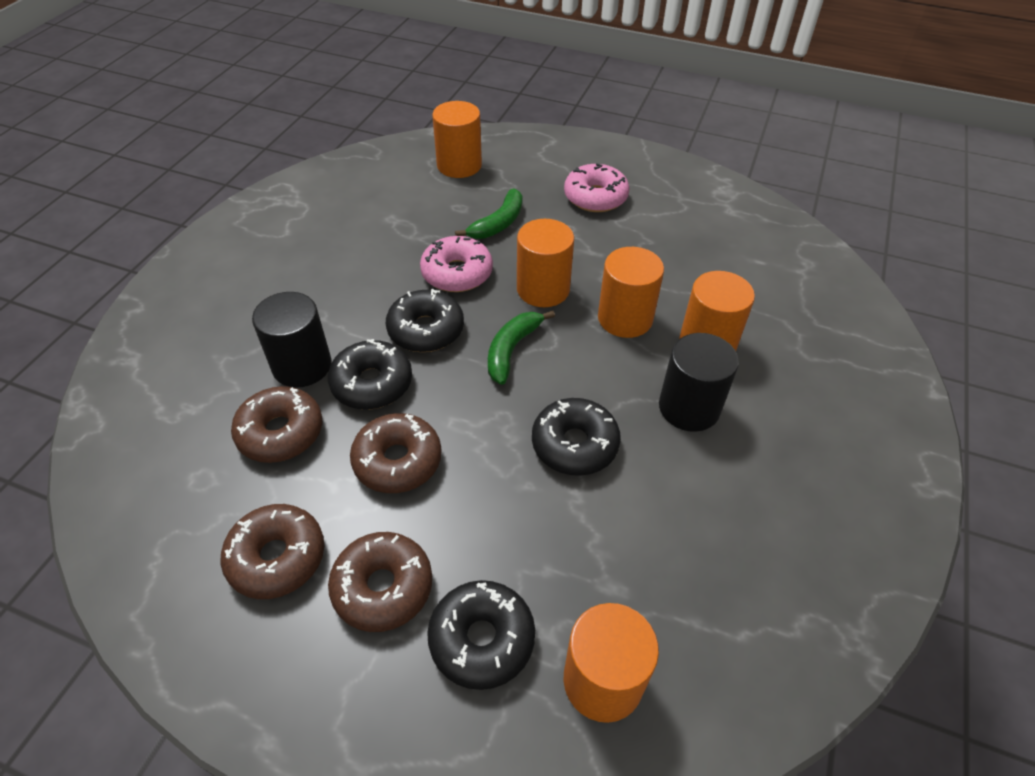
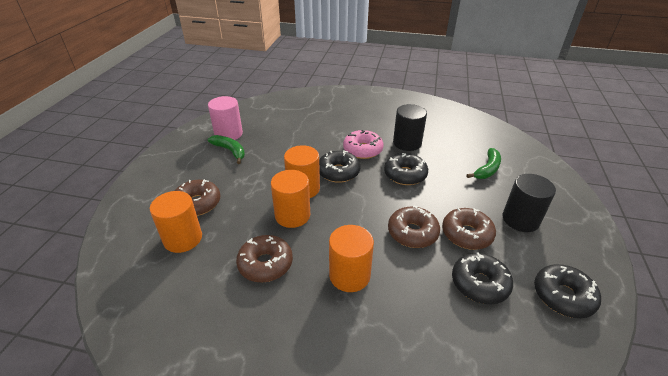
orange cylinder: 5 -> 4
pink cylinder: 0 -> 1
pink donut: 2 -> 1

